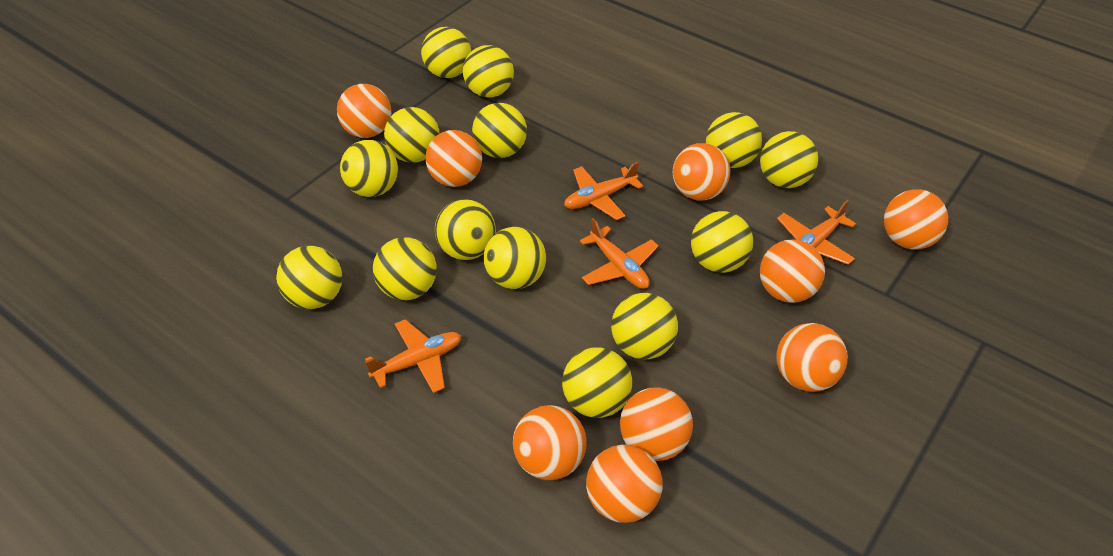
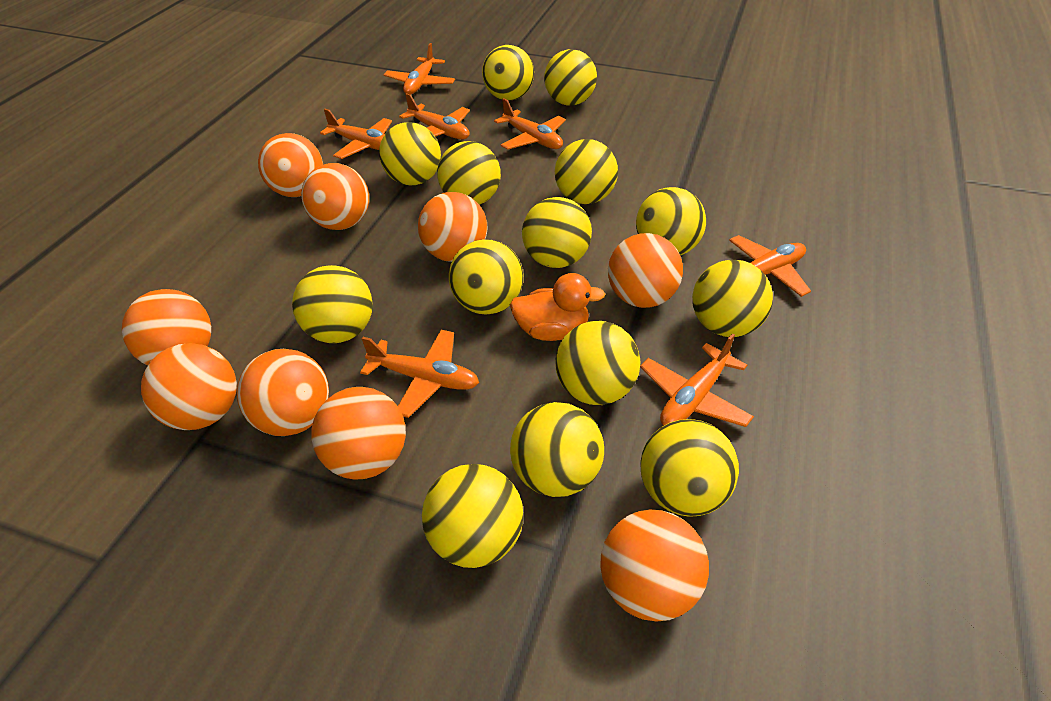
orange duck: 0 -> 1
orange plane: 4 -> 7

